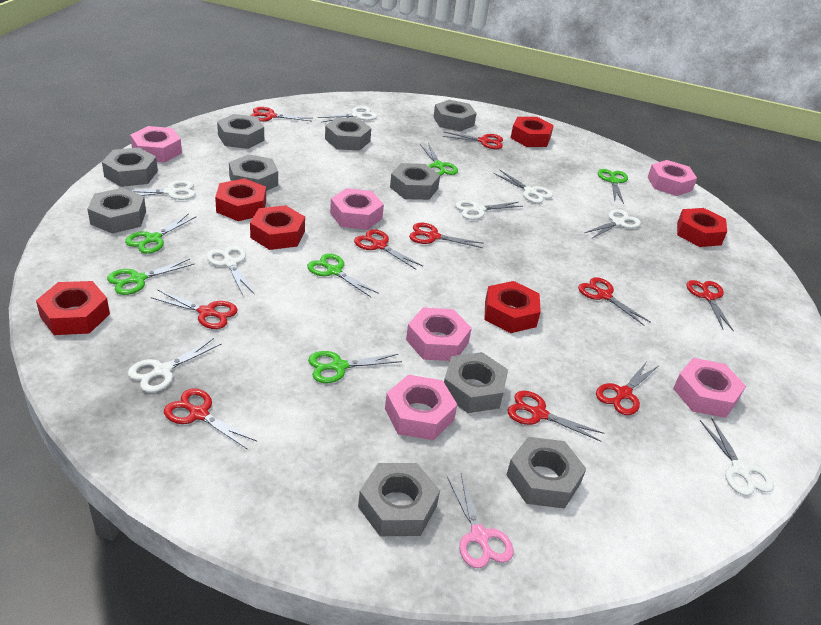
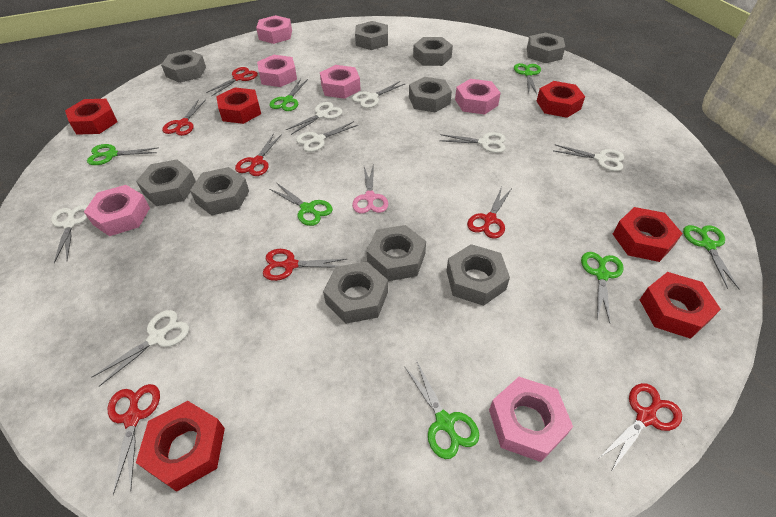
green scissors: 6 -> 7
red scissors: 10 -> 7
white scissors: 8 -> 7

